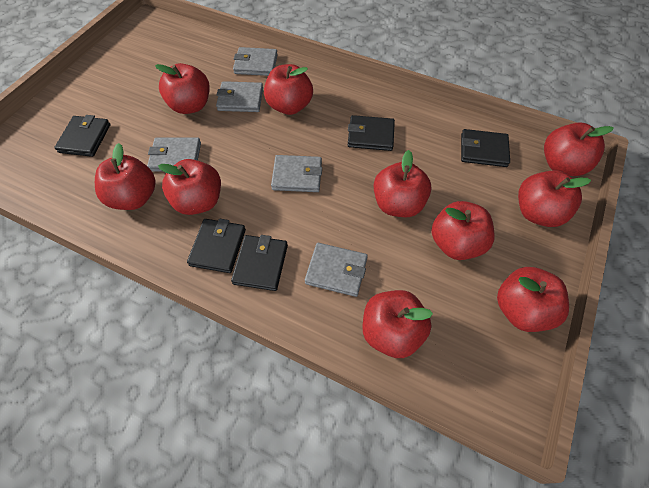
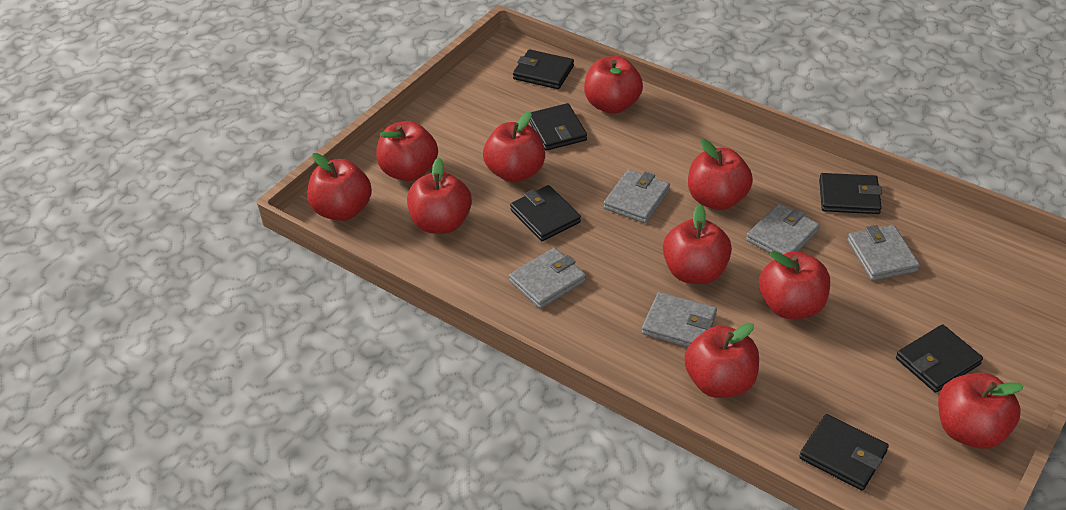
black wallet: 5 -> 6

